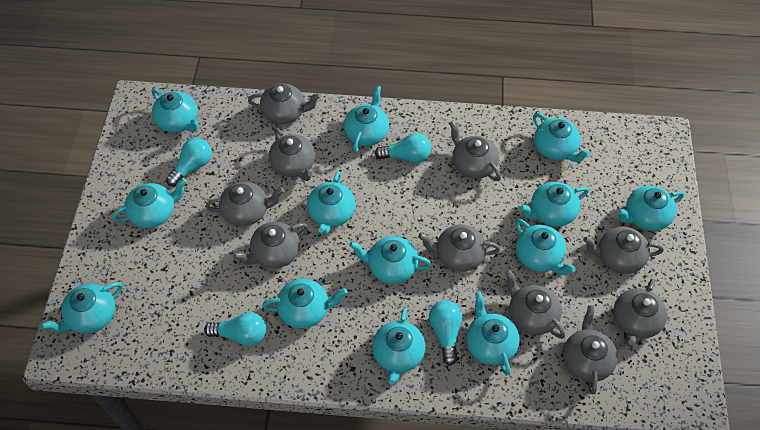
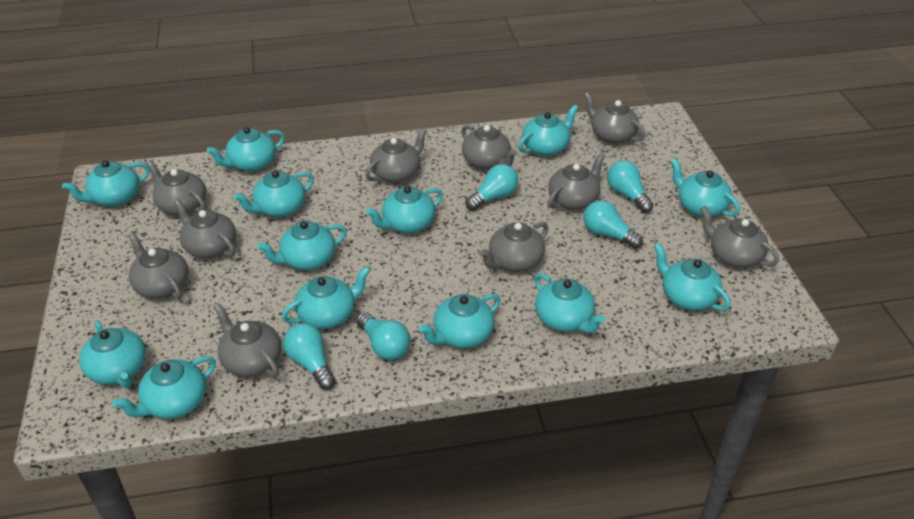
turquoise light bulb: 4 -> 5

